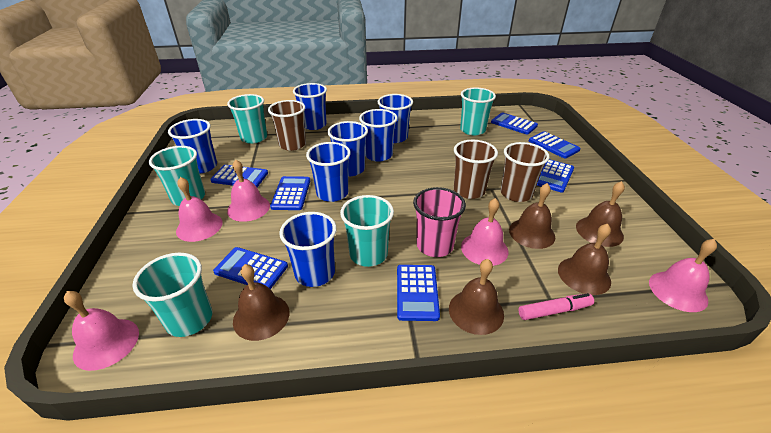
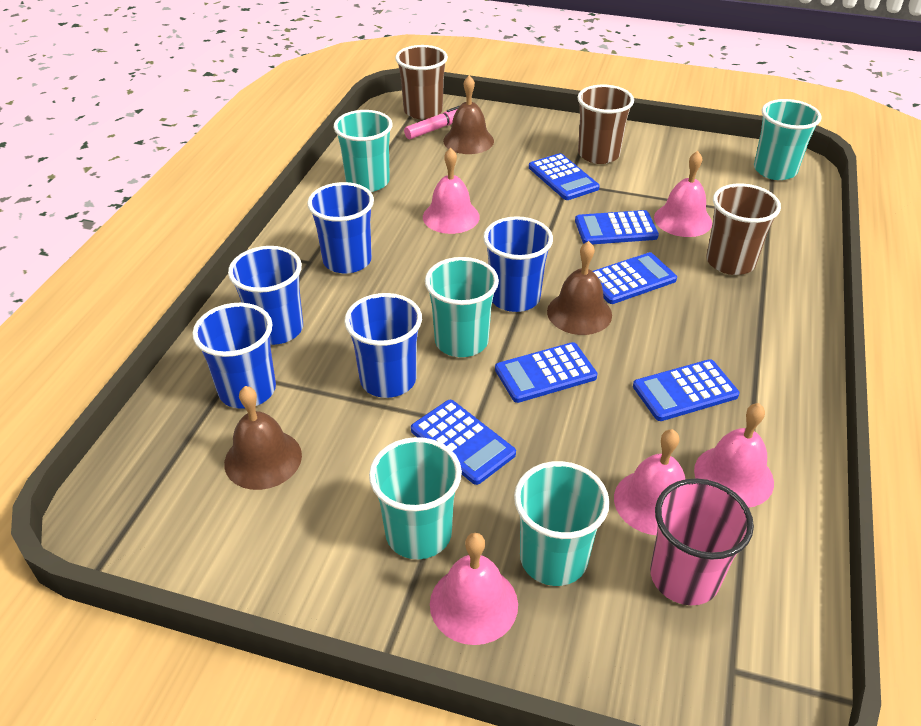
blue calculator: 7 -> 6
blue cup: 7 -> 5
brown bell: 5 -> 3

